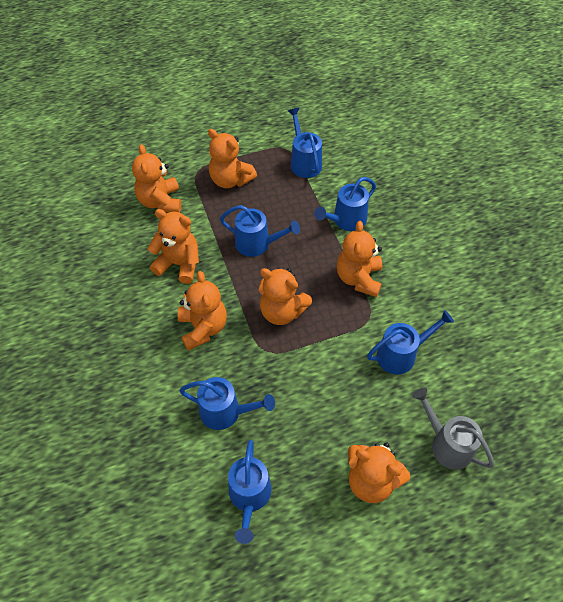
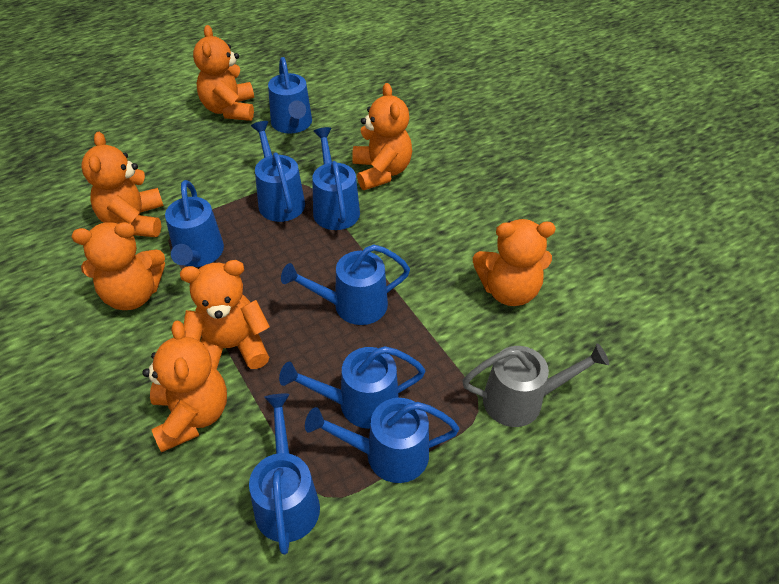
blue watering can: 6 -> 8

